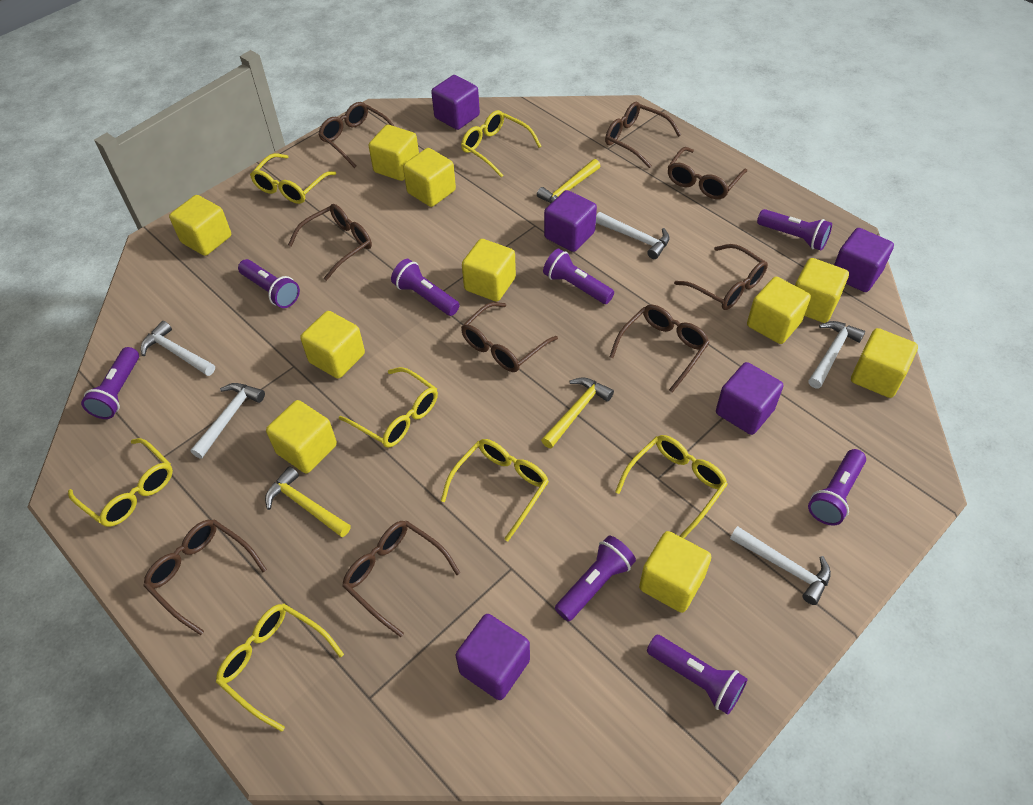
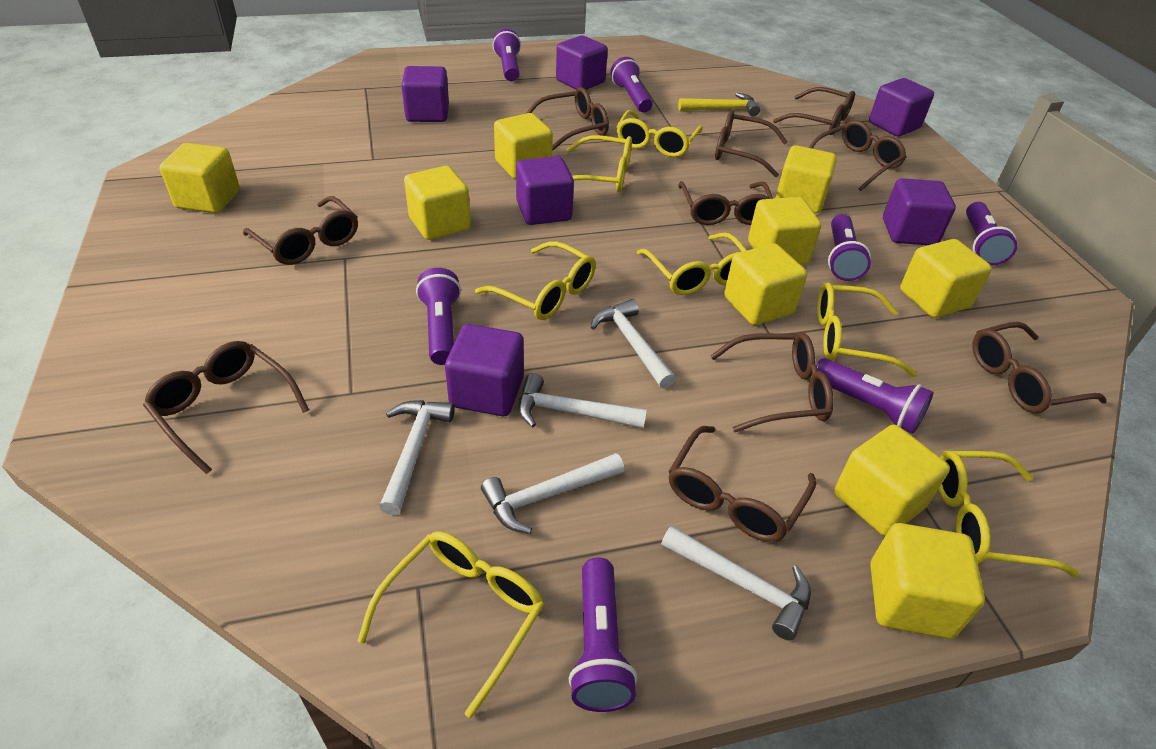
brown glasses: 9 -> 10
purple cube: 5 -> 6
purple flashlight: 8 -> 7
yellow cube: 10 -> 9
yellow hammer: 3 -> 1

